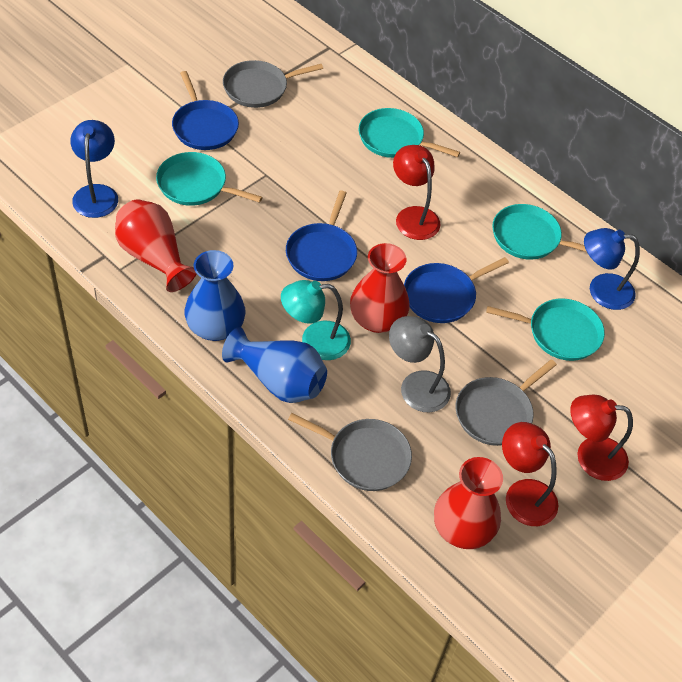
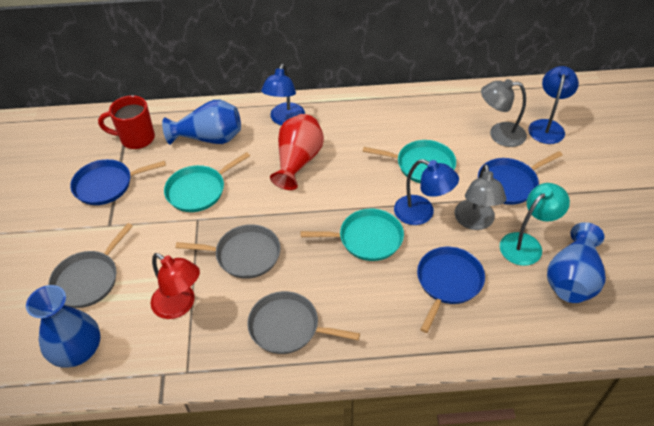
blue lamp: 2 -> 3
blue vase: 2 -> 3
grey lamp: 1 -> 2
red lamp: 3 -> 1
red mug: 0 -> 1
red vase: 3 -> 1
turquoise pan: 4 -> 3

